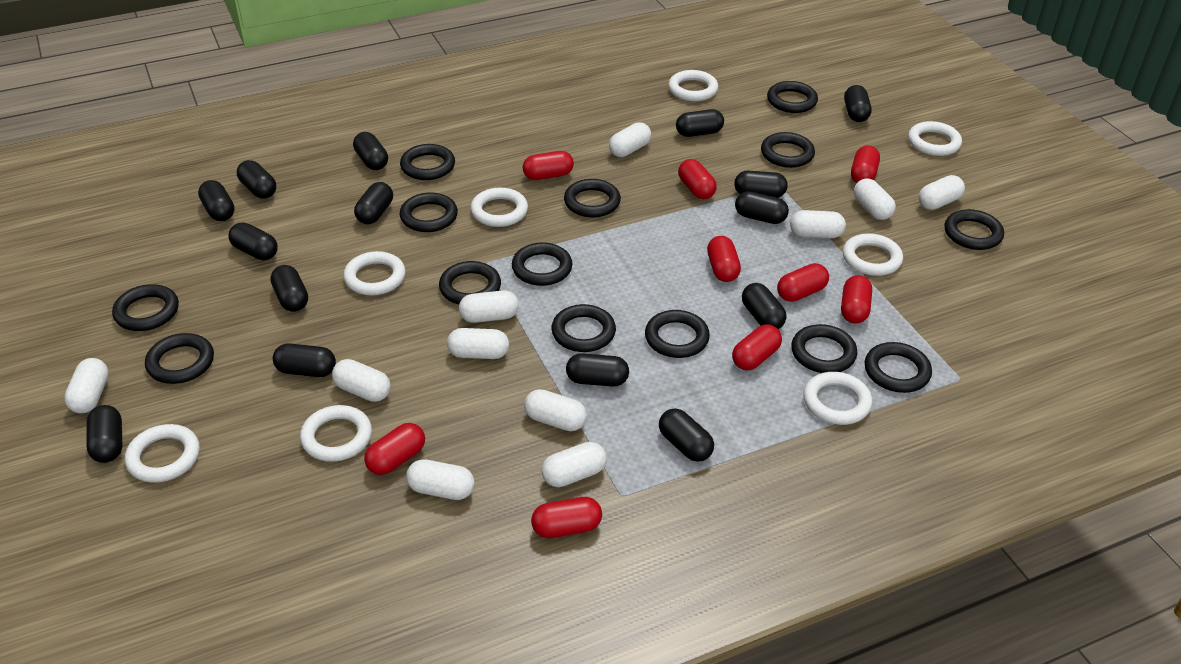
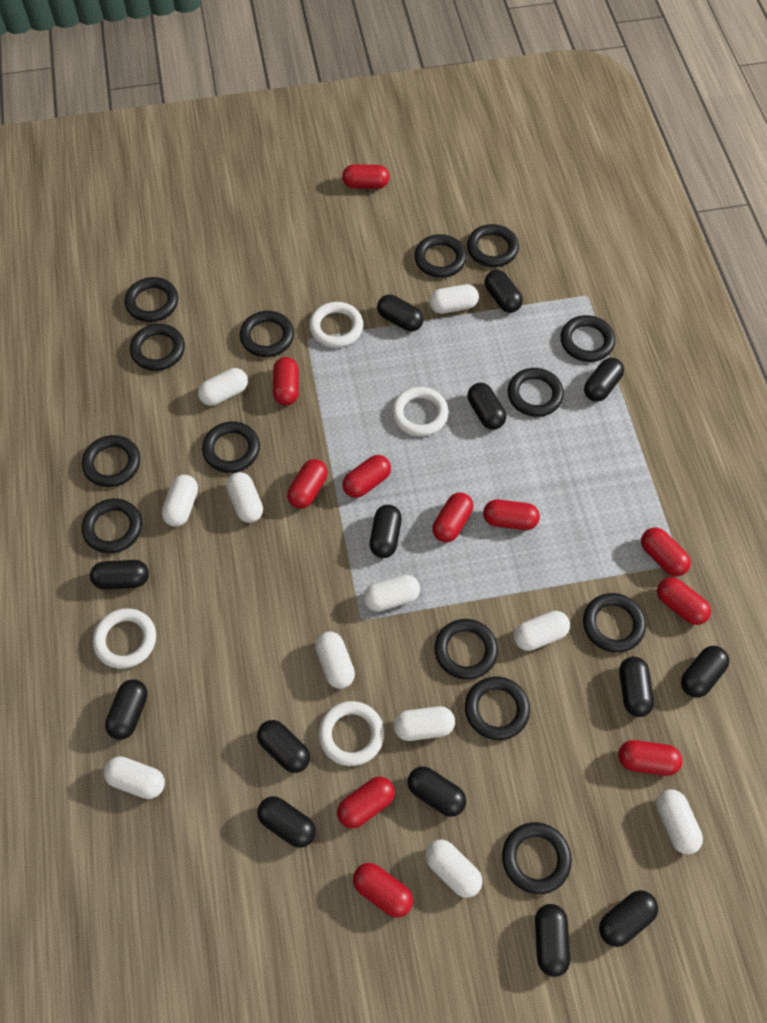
black capsule: 15 -> 14
red capsule: 9 -> 11
white ring: 8 -> 4

